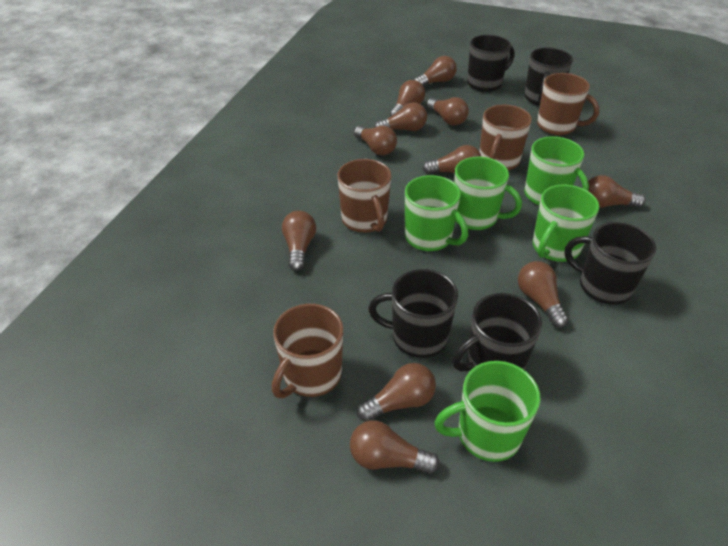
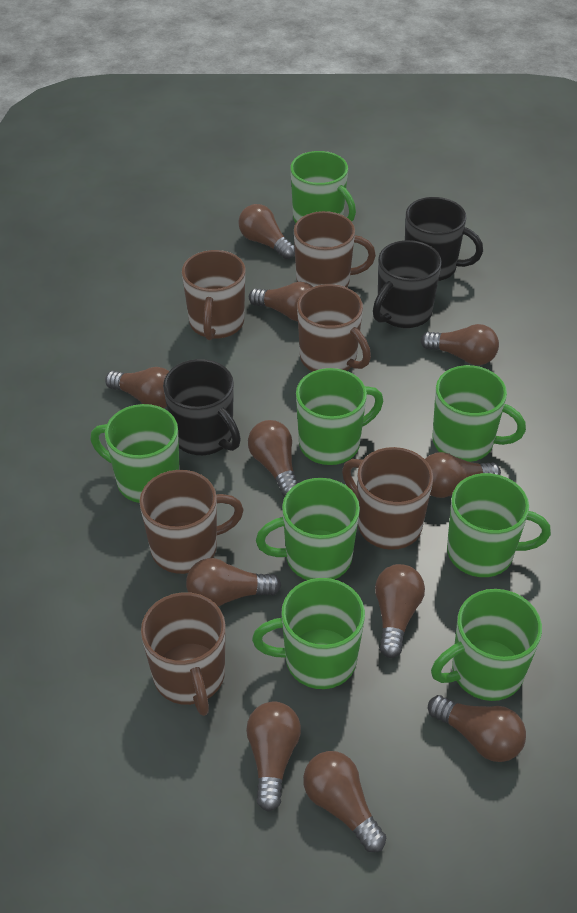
black mug: 5 -> 3
brown mug: 4 -> 6
green mug: 5 -> 8

